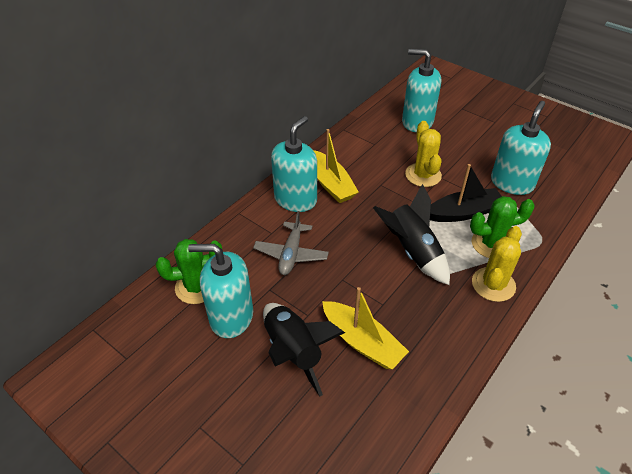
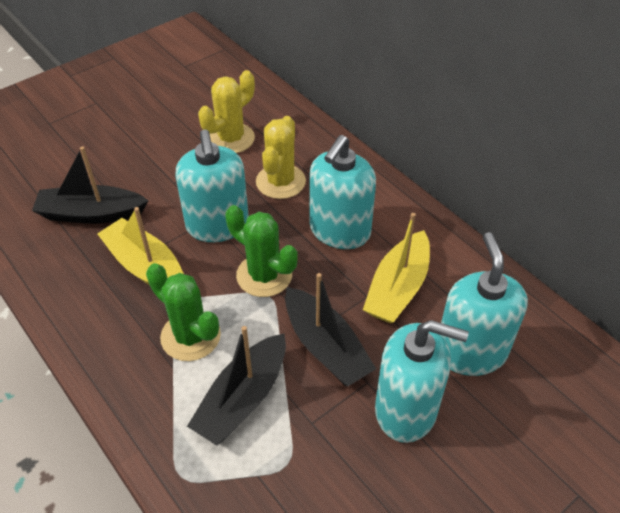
black boat: 1 -> 3
black rocket: 2 -> 0
grey plane: 1 -> 0

